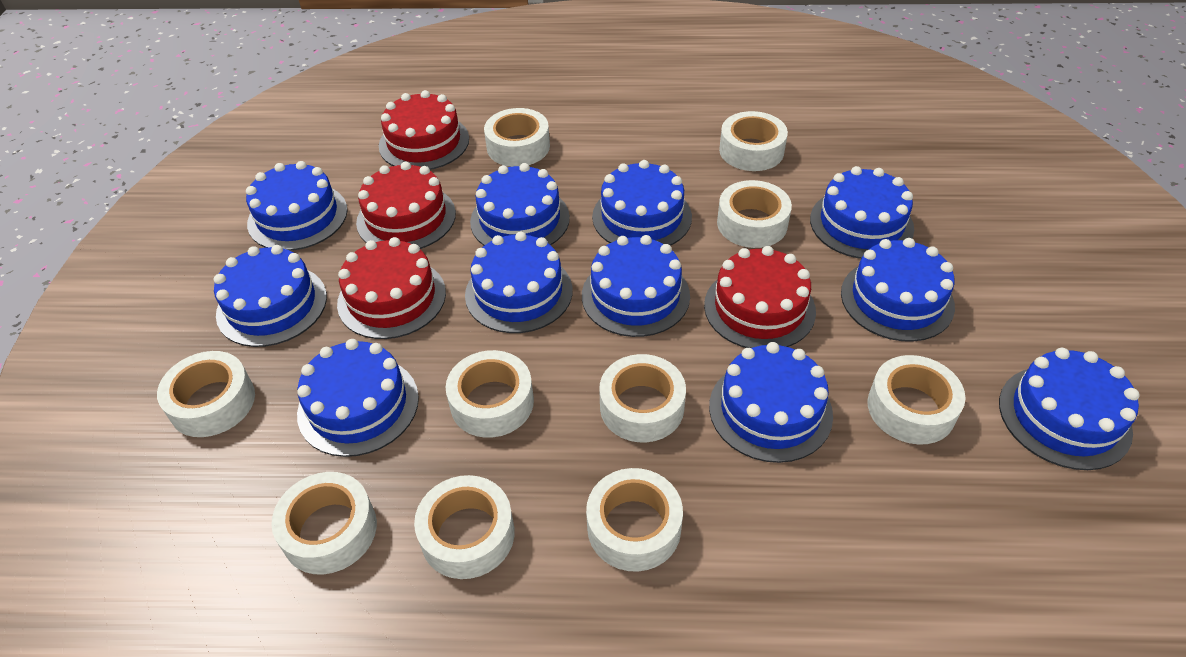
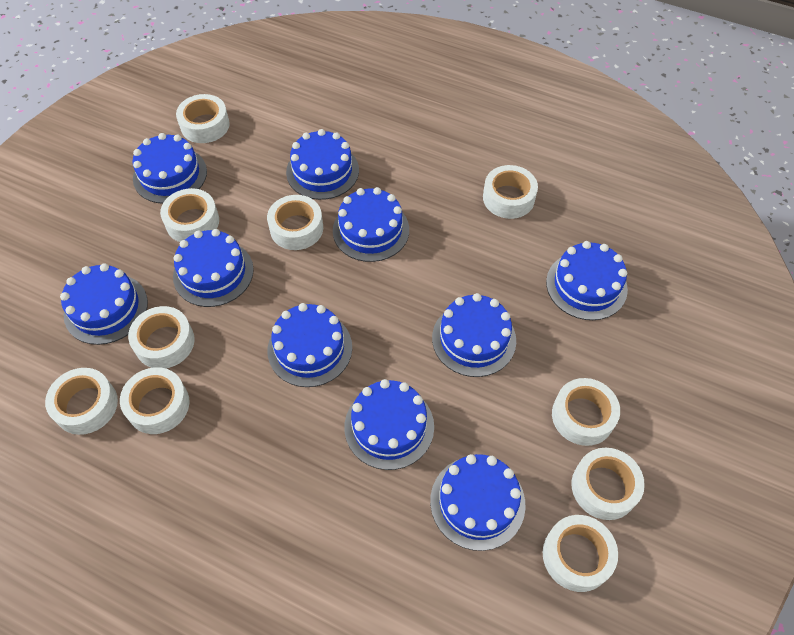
blue cake: 11 -> 10
red cake: 4 -> 0

